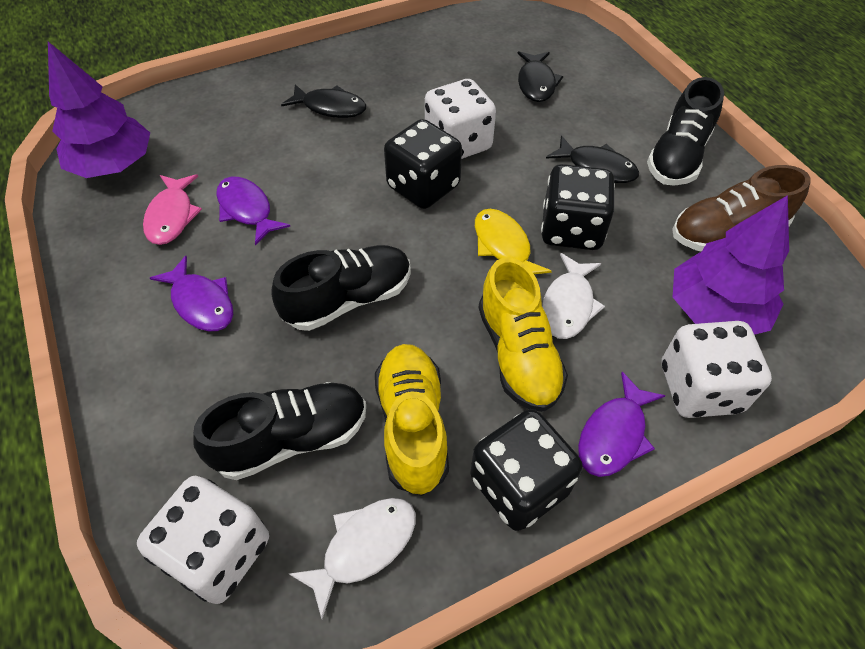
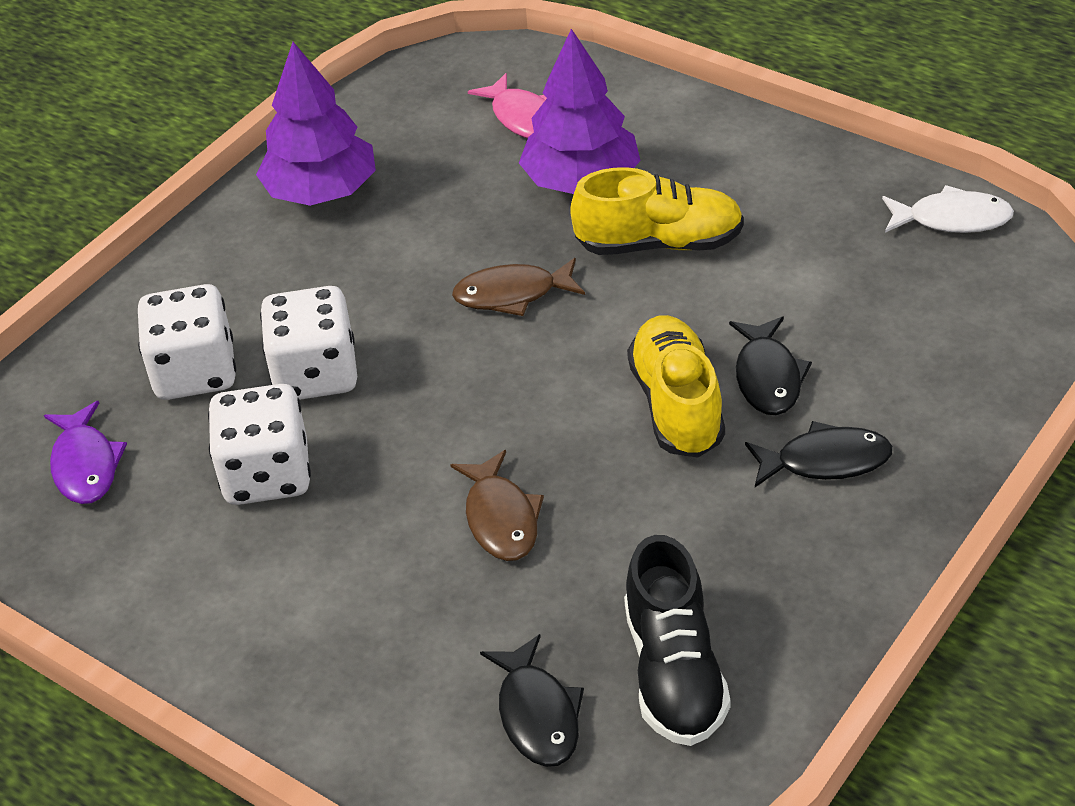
black dice: 3 -> 0
black shoe: 3 -> 1
brown fish: 0 -> 2
brown shoe: 1 -> 0
purple fish: 3 -> 1
white fish: 2 -> 1
yellow fish: 1 -> 0

